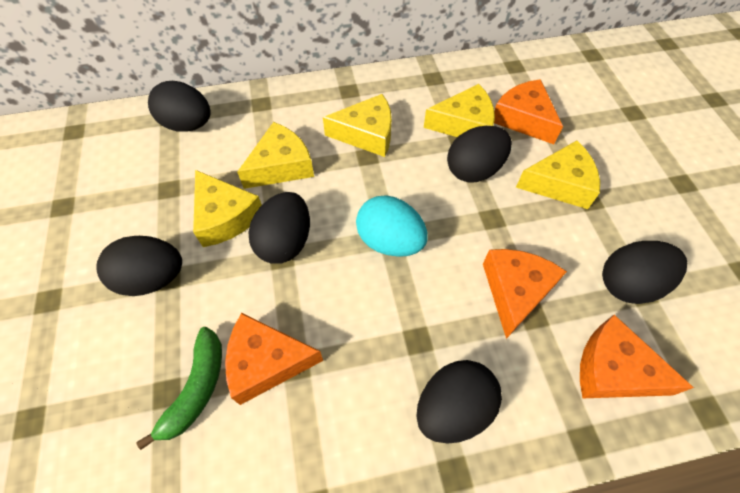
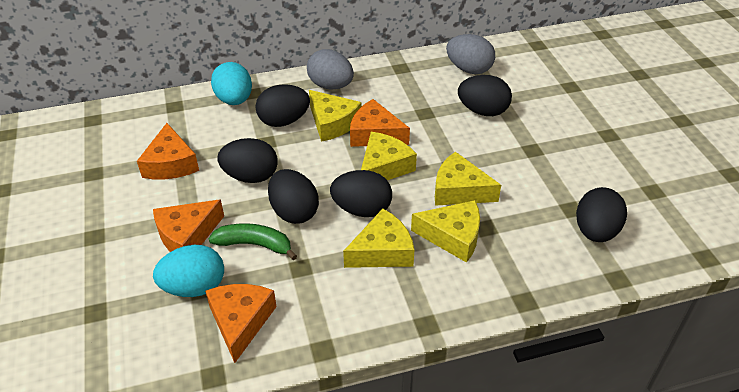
grey egg: 0 -> 2
turquoise egg: 1 -> 2

